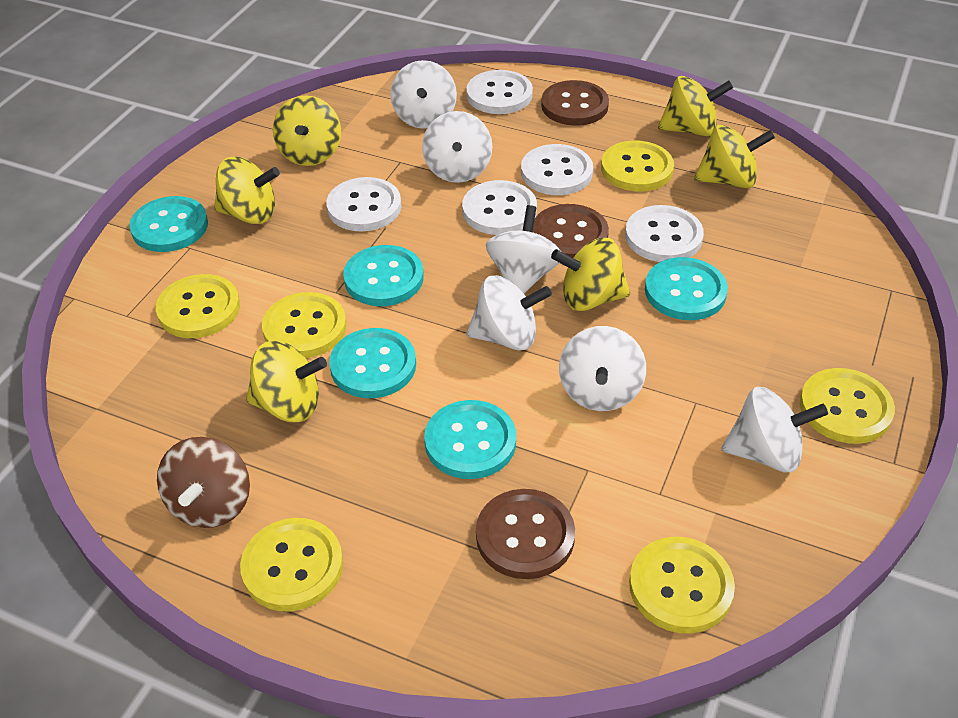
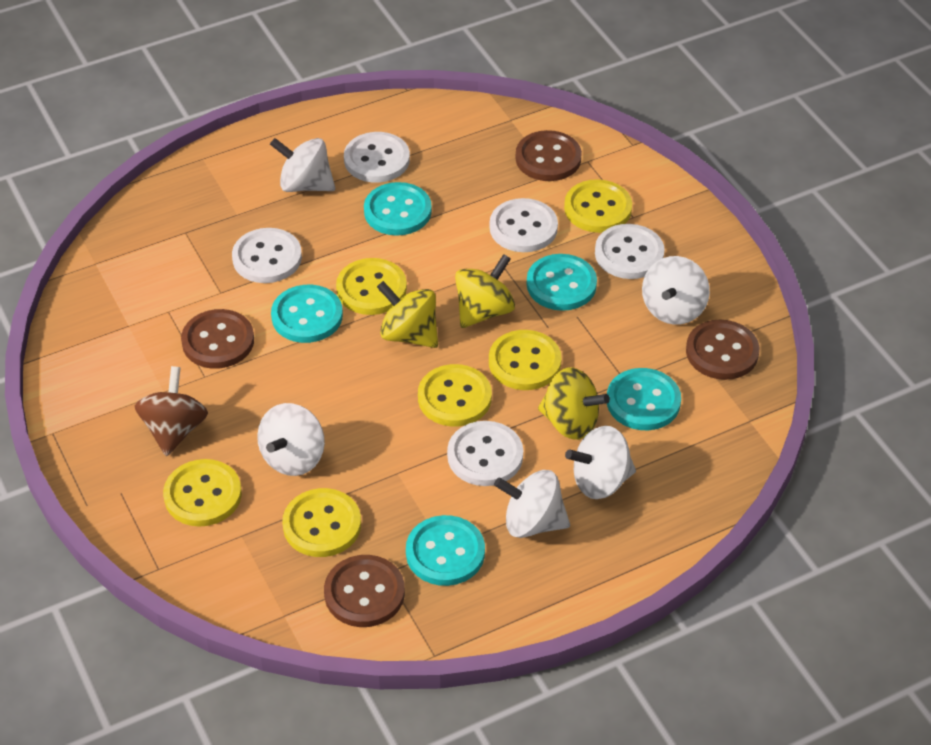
brown button: 3 -> 4
white spinning top: 6 -> 5
yellow spinning top: 6 -> 3

